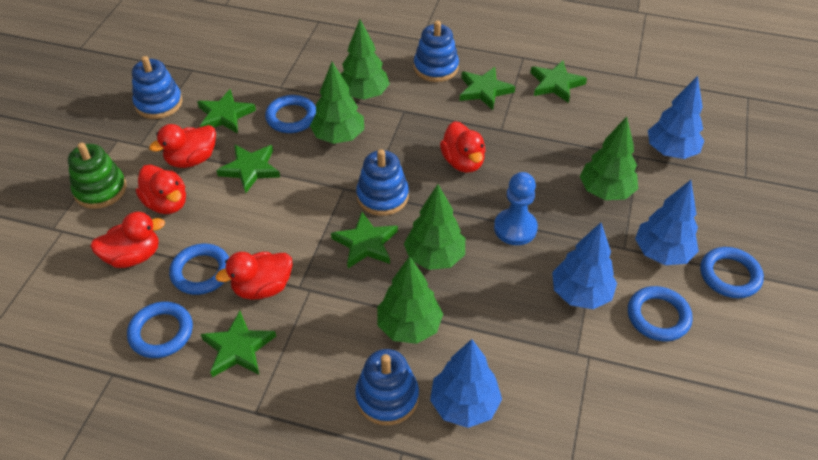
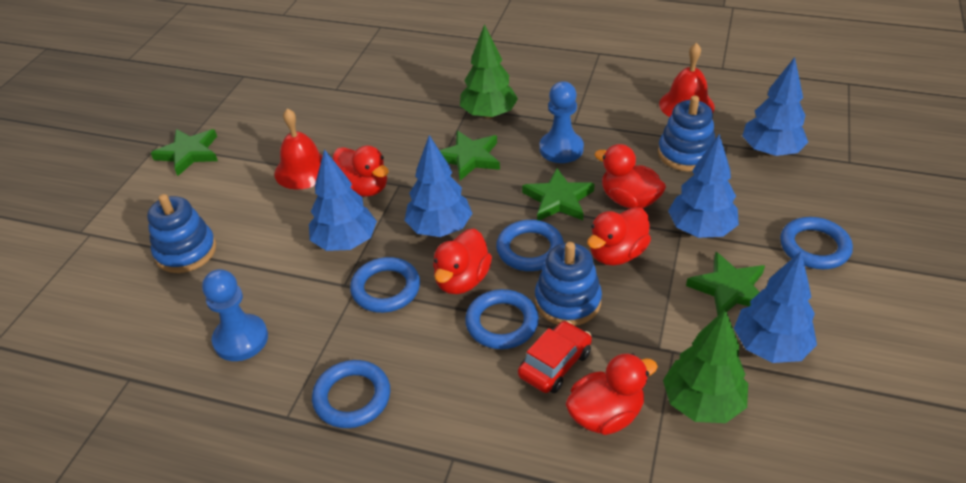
blue pawn: 1 -> 2
blue stacking toy: 4 -> 3
blue tree: 4 -> 5
green stacking toy: 1 -> 0
green star: 6 -> 4
green tree: 5 -> 2
red bell: 0 -> 2
red car: 0 -> 1

